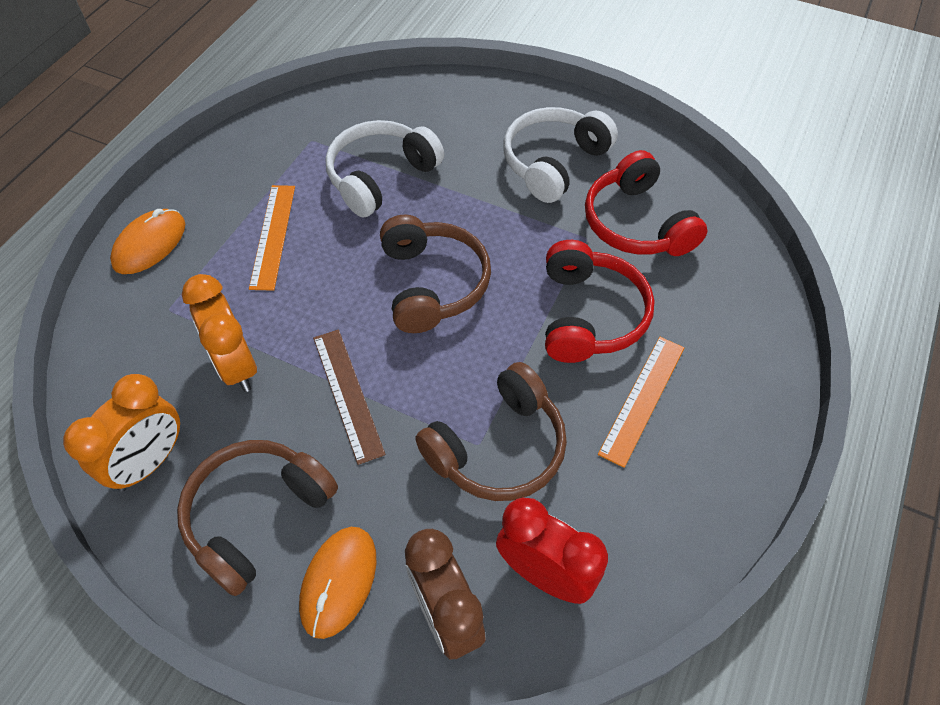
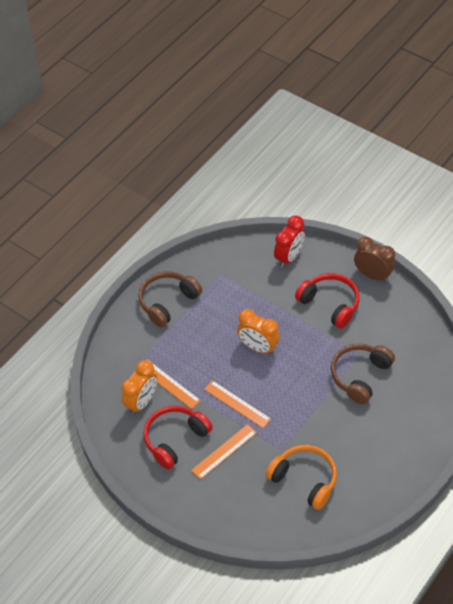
brown headphones: 3 -> 2
brown ruler: 1 -> 0
orange headphones: 0 -> 1
orange mouse: 2 -> 0
orange ruler: 2 -> 3
white headphones: 2 -> 0

